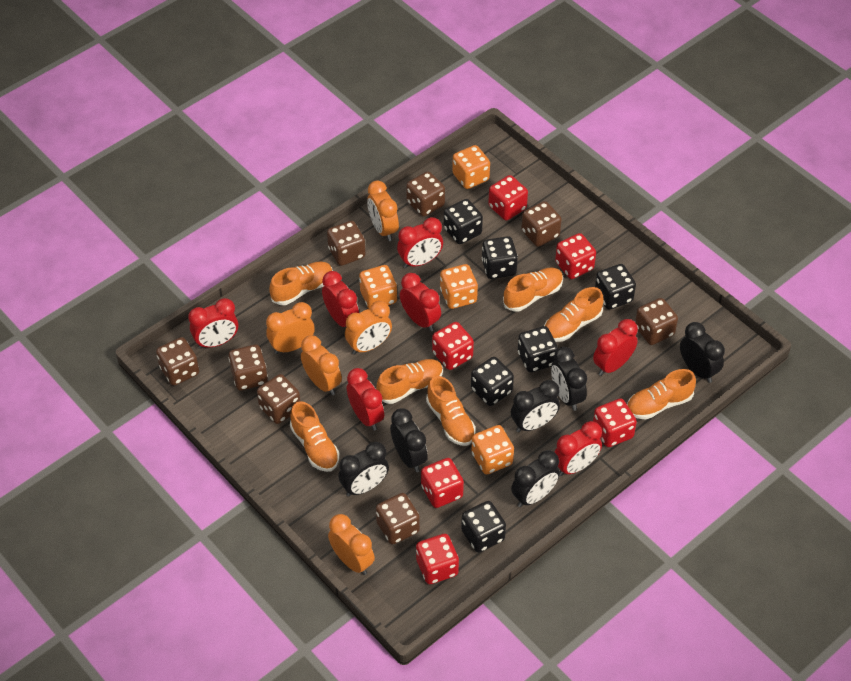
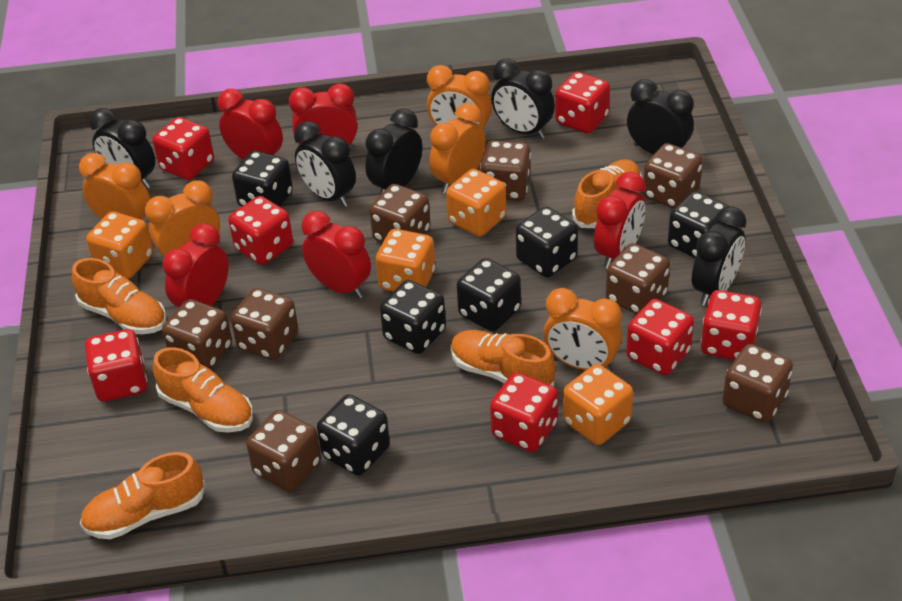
orange shoe: 7 -> 5
red clock: 7 -> 5
red dice: 6 -> 7

